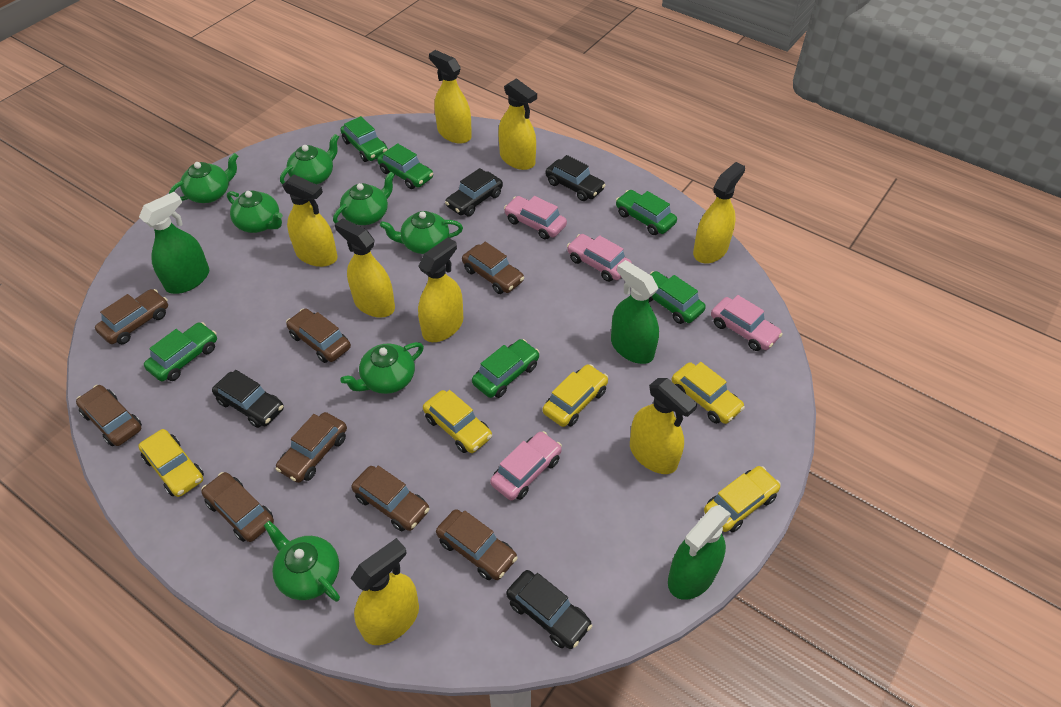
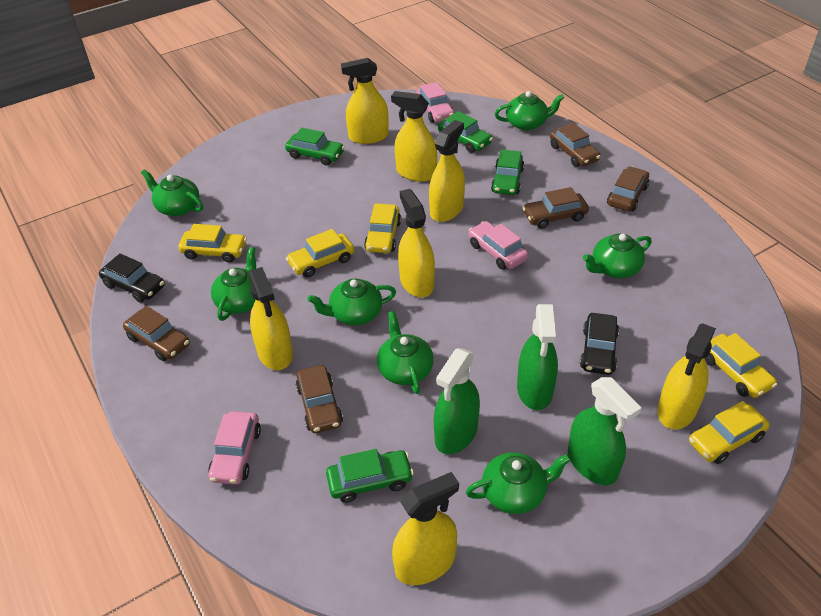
black car: 4 -> 2
brown car: 8 -> 5
green car: 6 -> 4
pink car: 4 -> 3
yellow spray bottle: 8 -> 7

